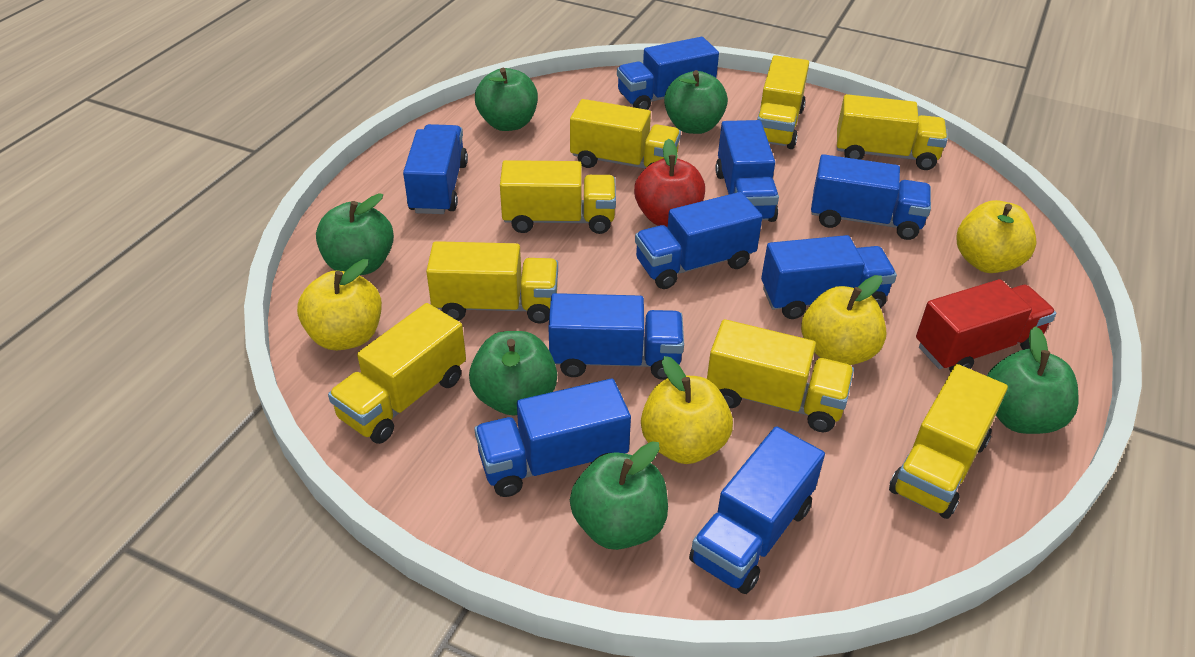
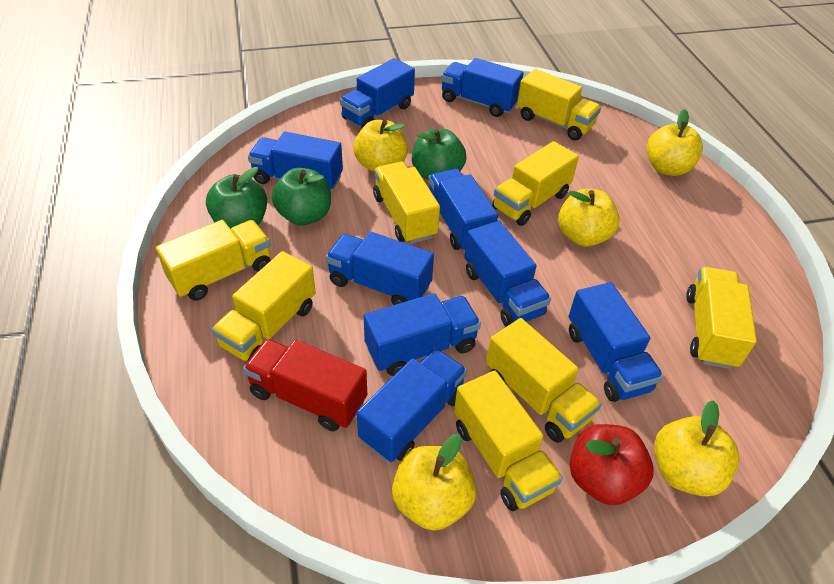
green apple: 6 -> 3
yellow apple: 4 -> 5

